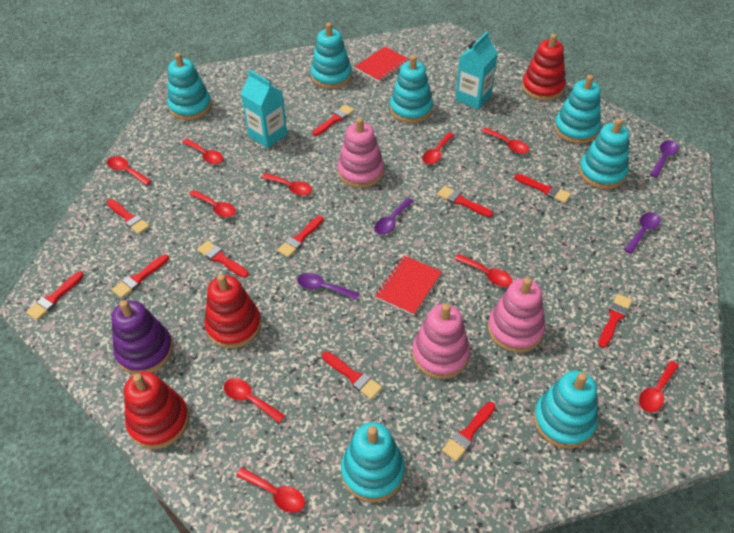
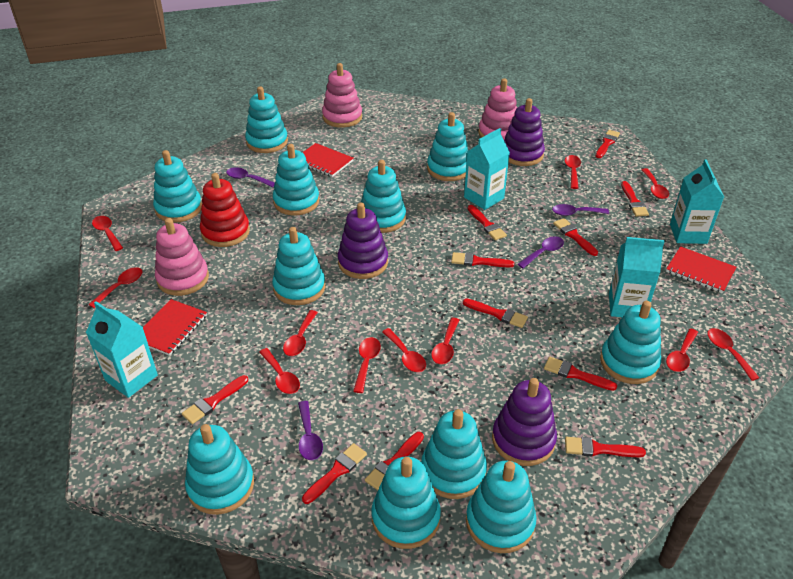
purple stacking toy: 1 -> 3
red notebook: 2 -> 3
red spoon: 10 -> 11
red stacking toy: 3 -> 1
turquoise carton: 2 -> 4
turquoise stacking toy: 7 -> 11

